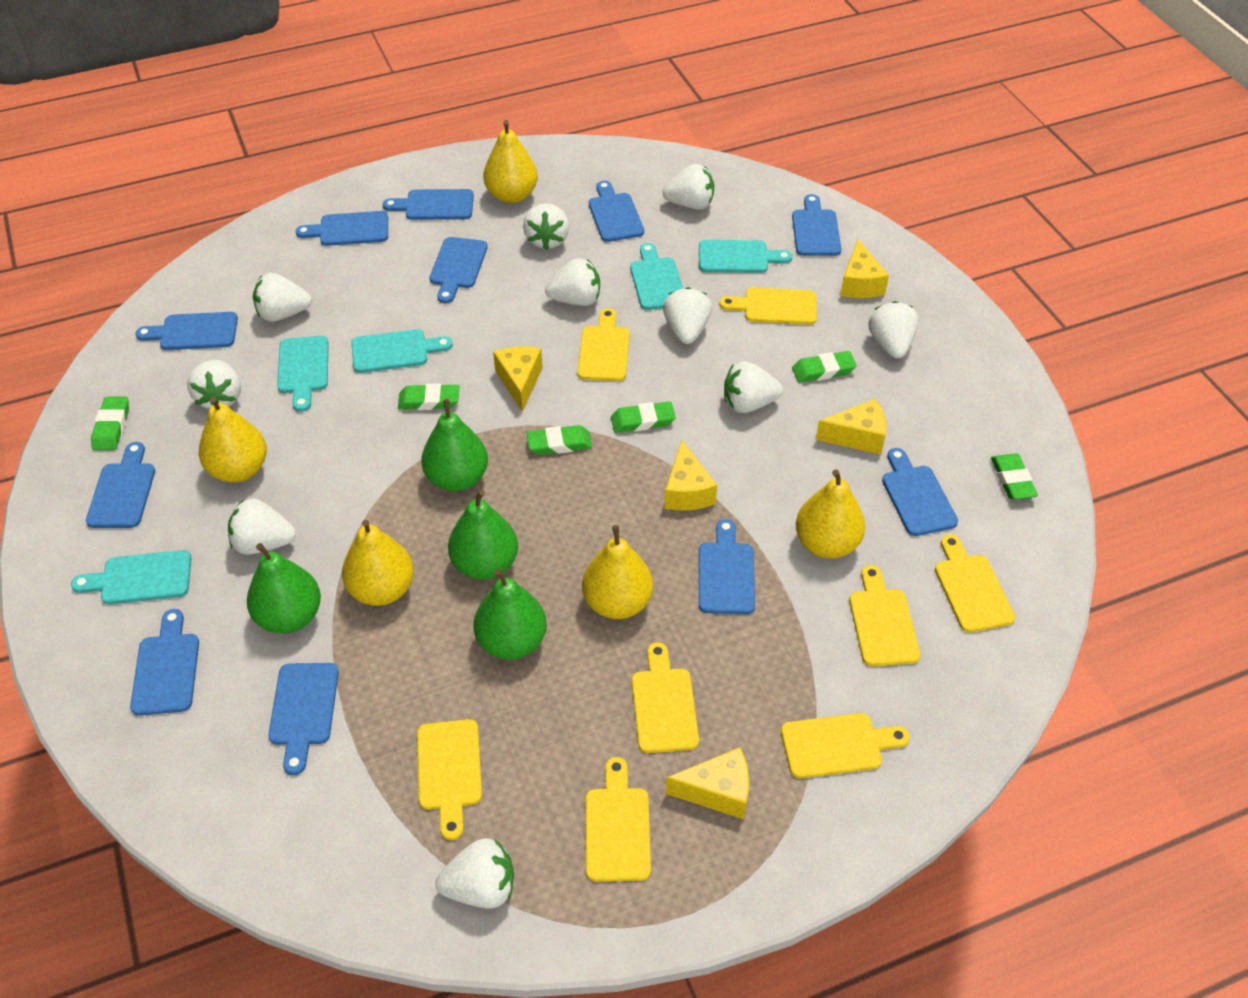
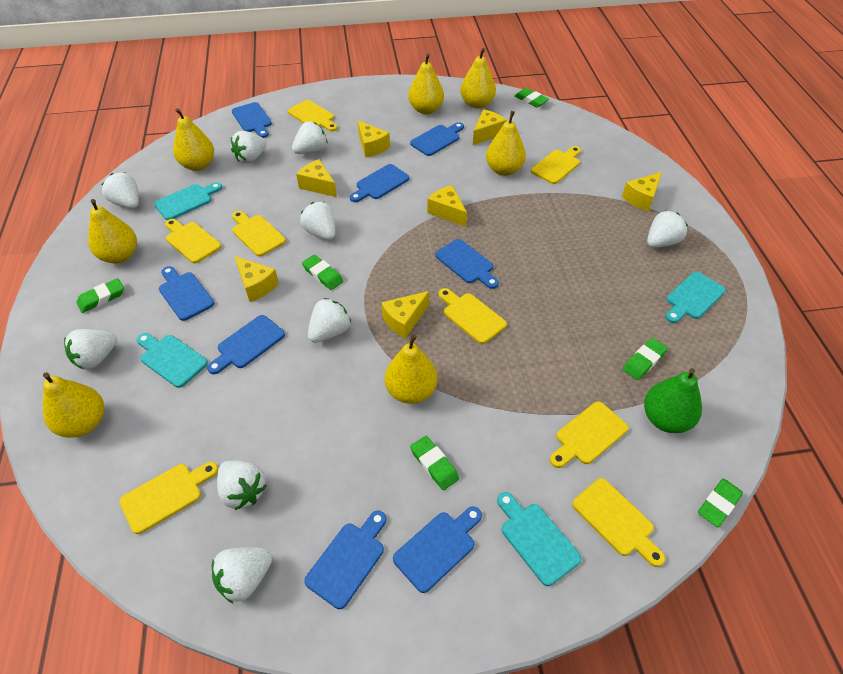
blue cutting board: 11 -> 8
green pear: 4 -> 1
turquoise cutting board: 5 -> 4
white strawberry: 10 -> 9
yellow cheese: 5 -> 7
yellow pear: 5 -> 7

